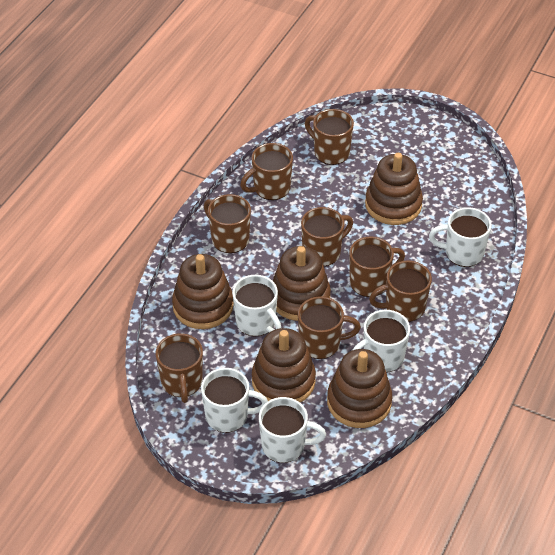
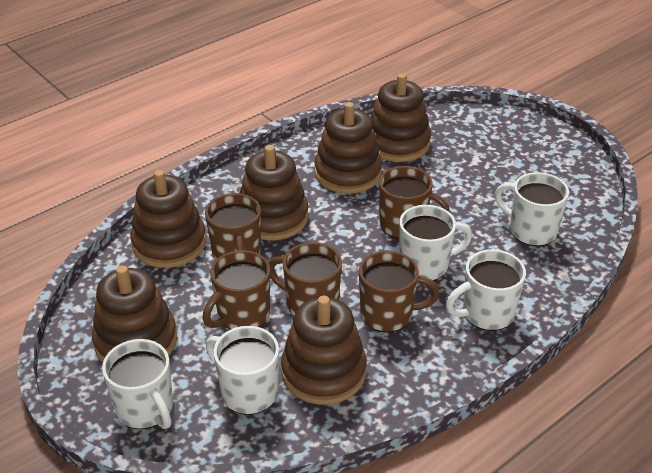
brown mug: 8 -> 5
brown stacking toy: 5 -> 6

